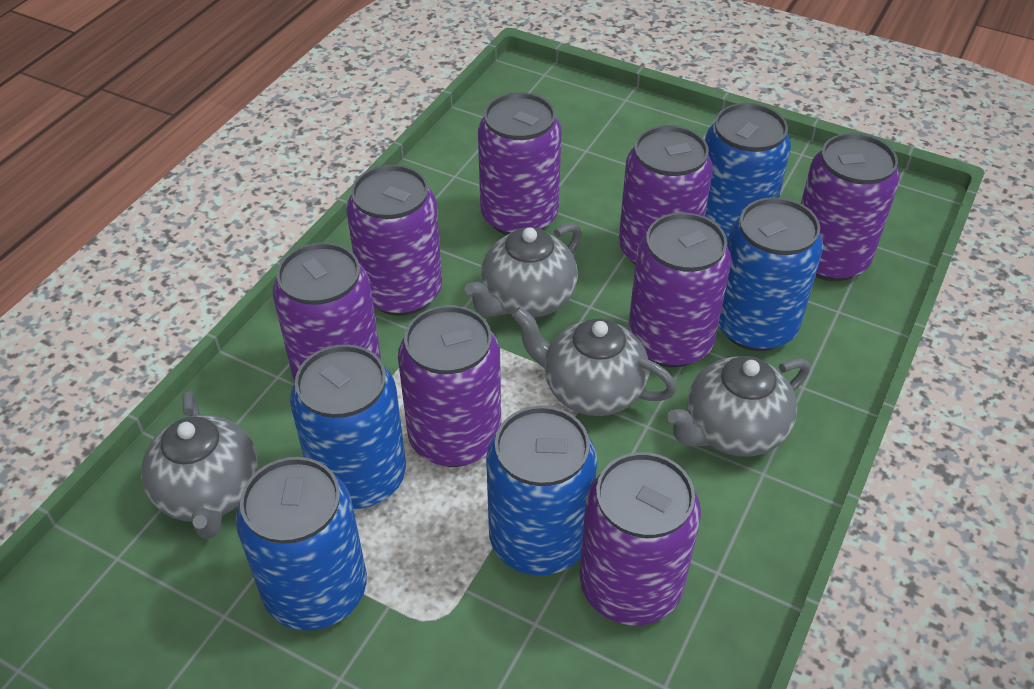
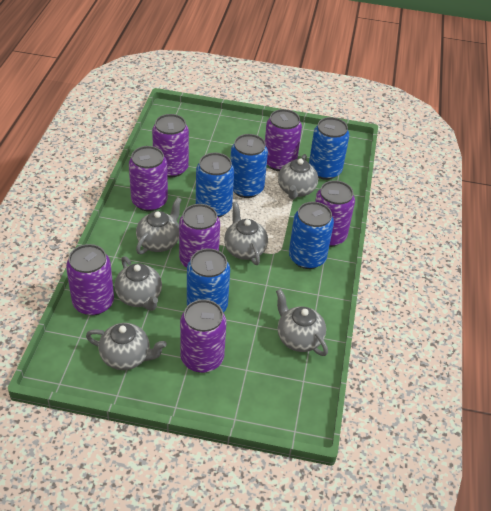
grey teapot: 4 -> 6
purple can: 8 -> 7

